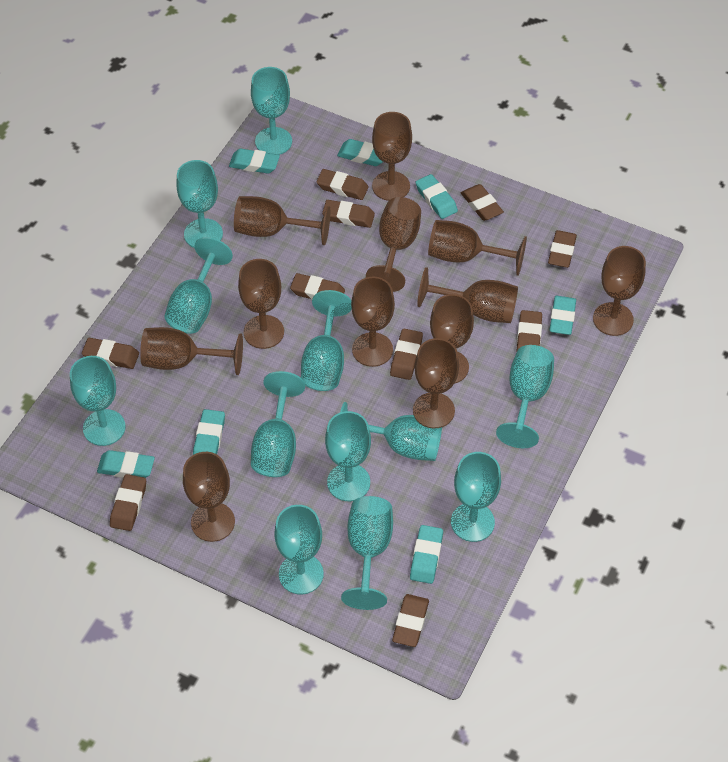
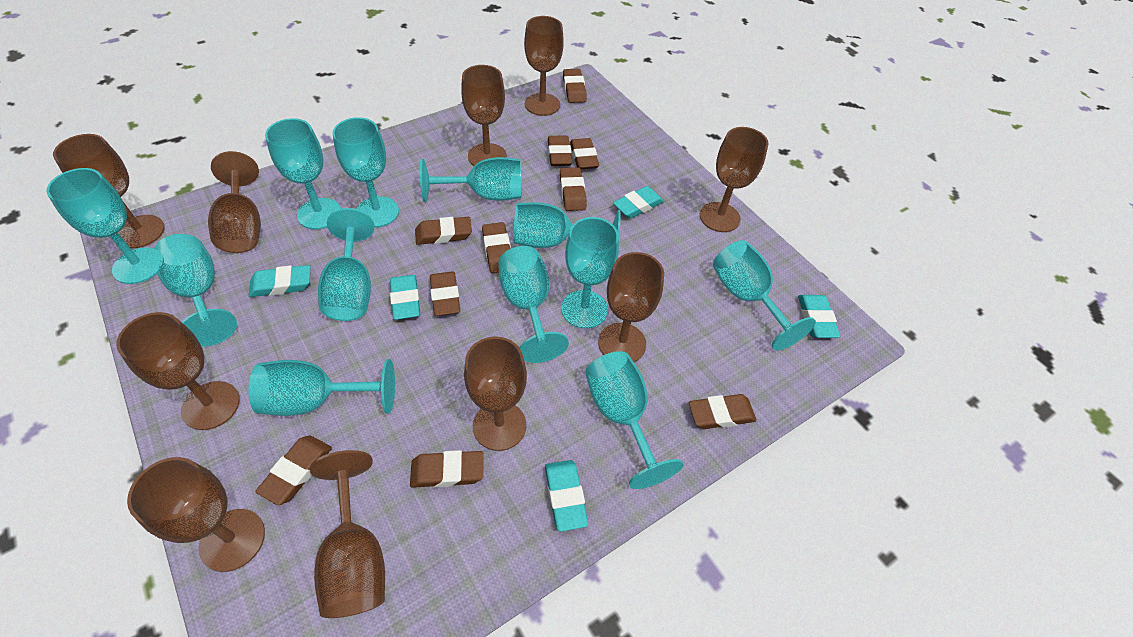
brown goblet: 12 -> 10
turquoise eraser: 7 -> 5

